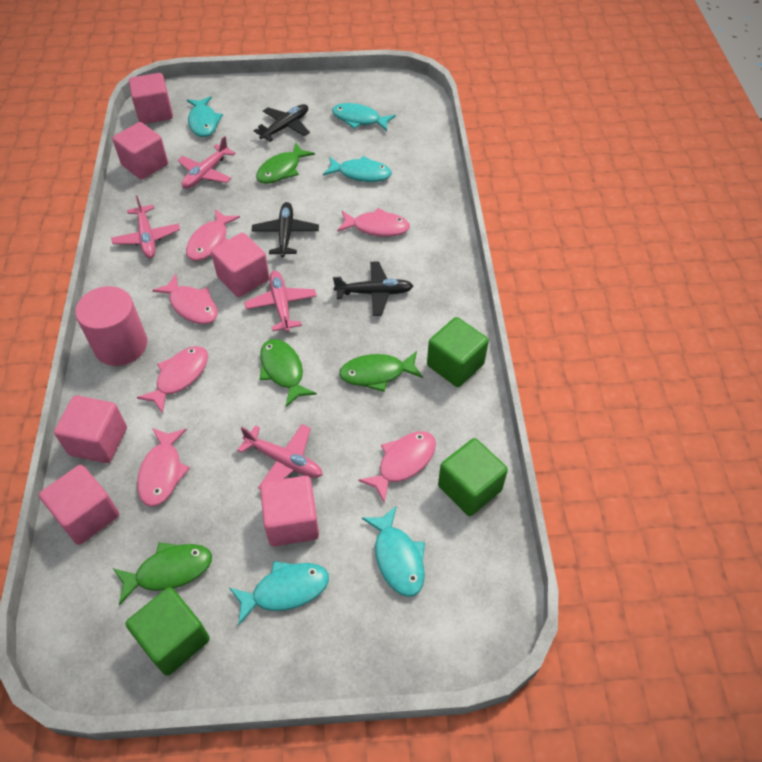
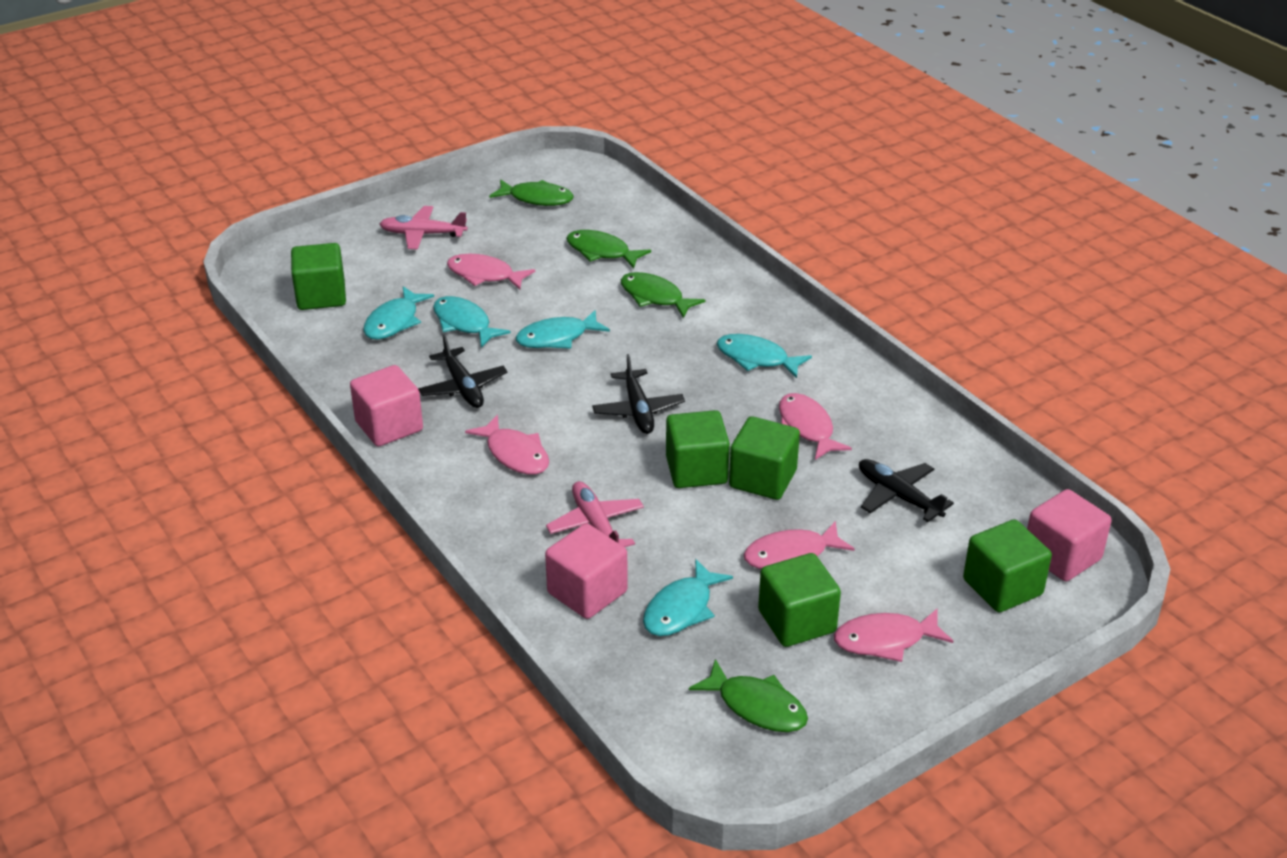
green cube: 3 -> 5
pink cube: 6 -> 3
pink cylinder: 1 -> 0
pink fish: 6 -> 5
pink plane: 4 -> 2

